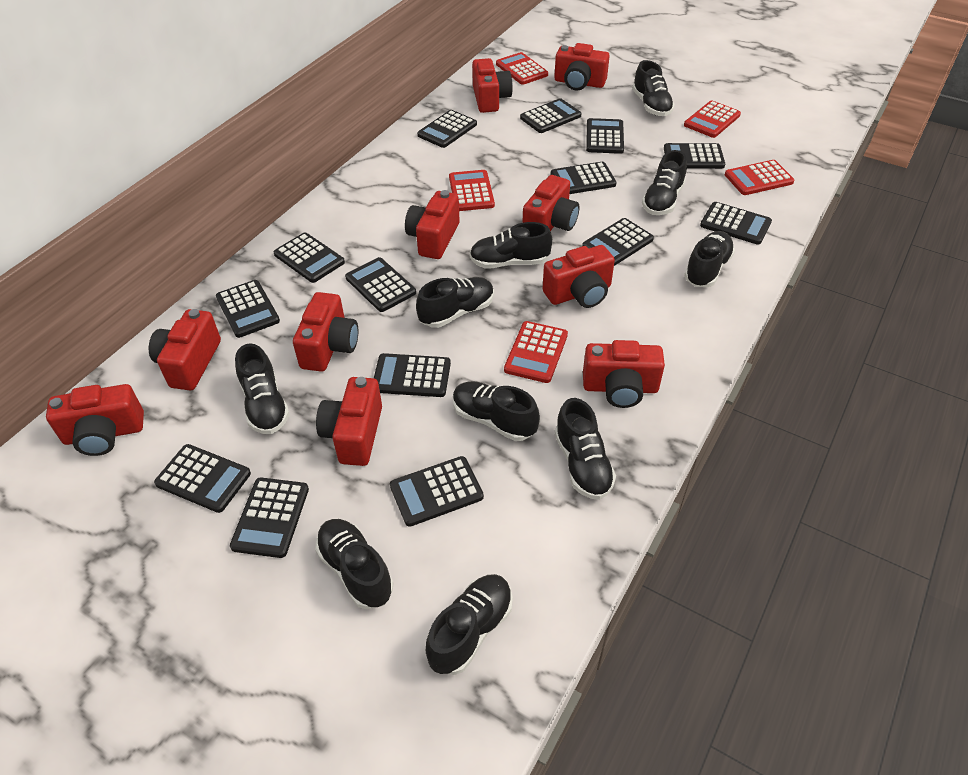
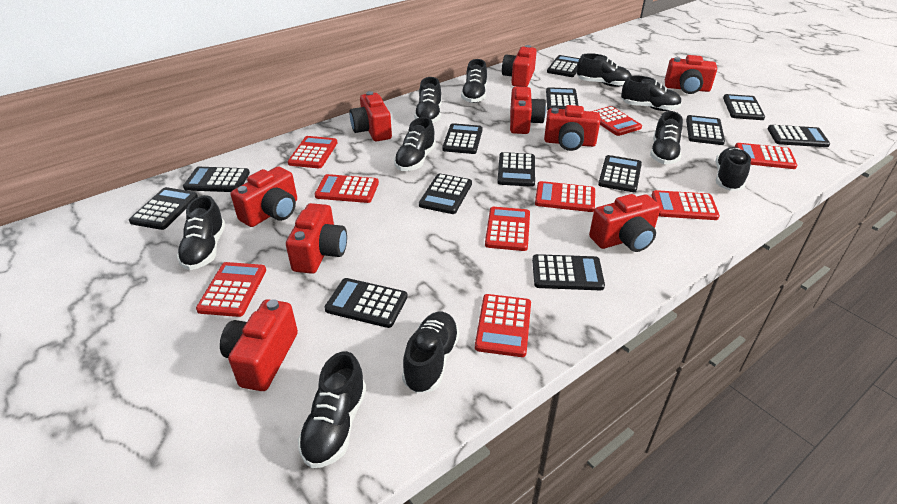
black calculator: 14 -> 13
red calculator: 5 -> 9
red camera: 10 -> 9

